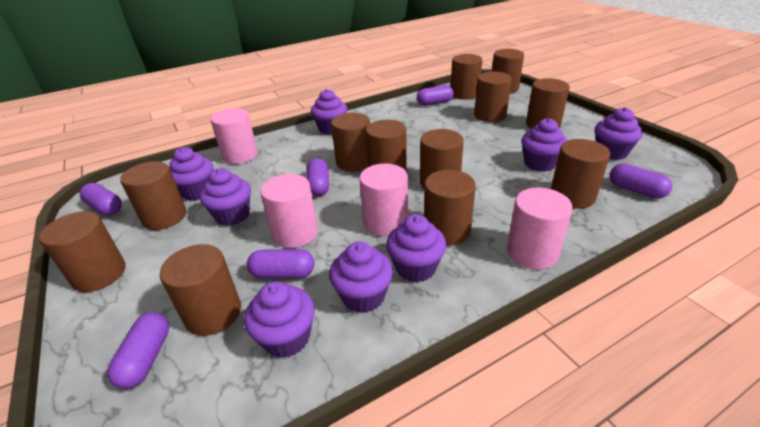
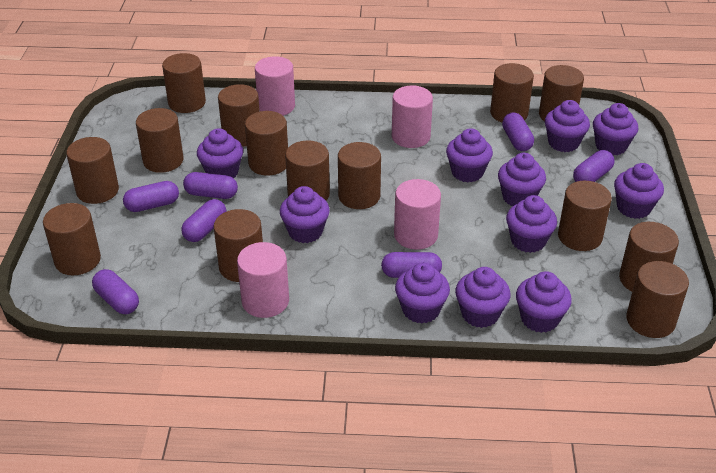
brown cylinder: 12 -> 14
purple capsule: 6 -> 7
purple cupcake: 8 -> 11

